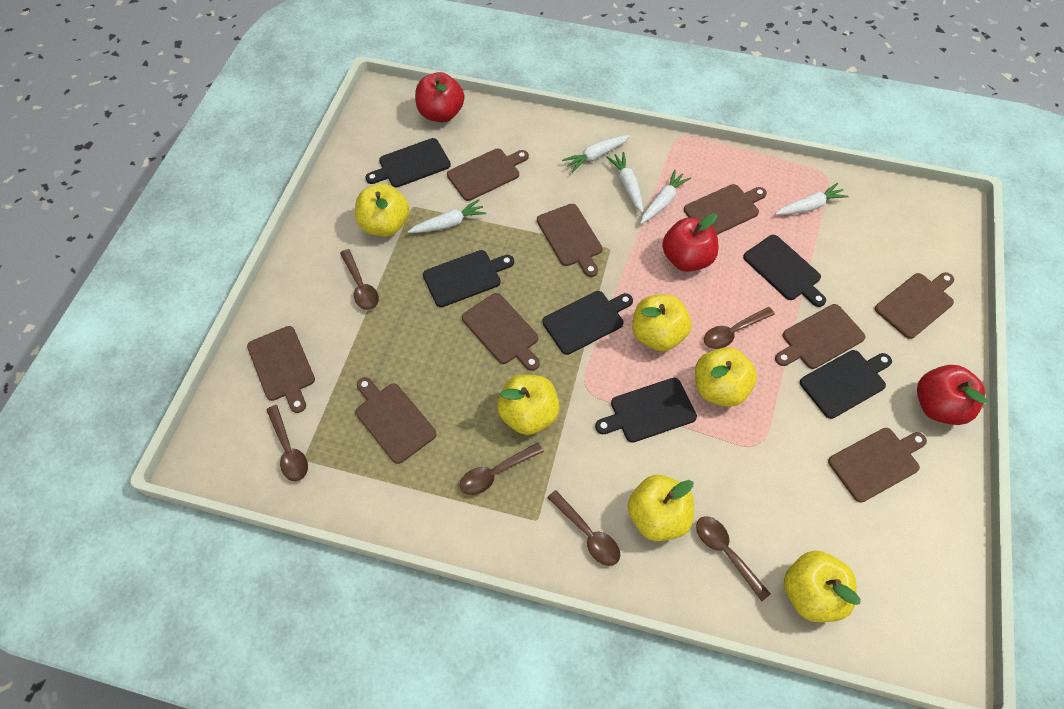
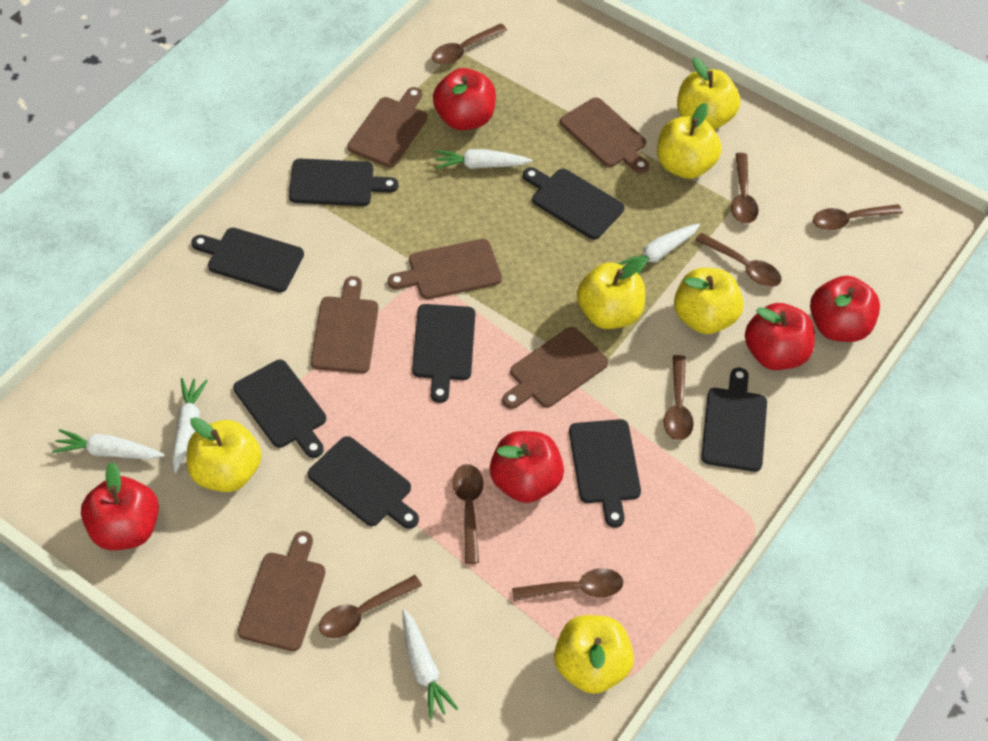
black cutting board: 6 -> 8
brown cutting board: 9 -> 6
brown spoon: 6 -> 8
red apple: 3 -> 5

